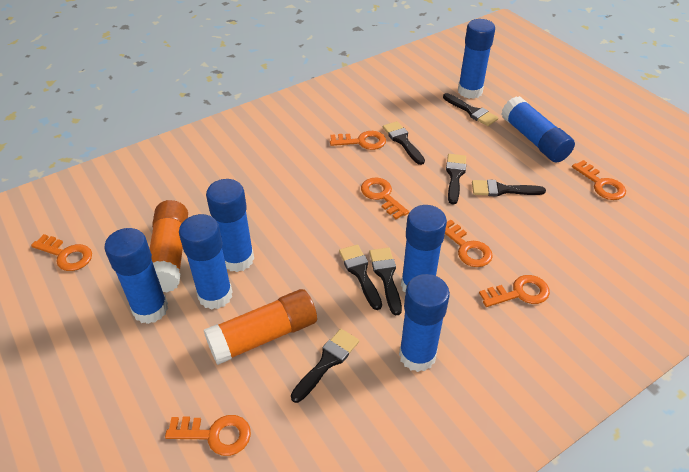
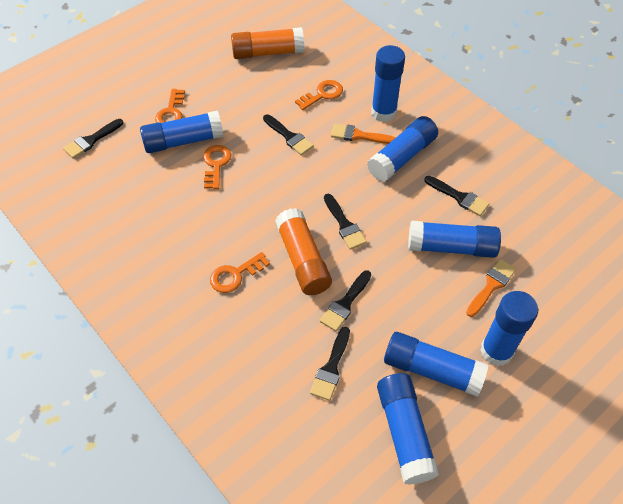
black brush: 7 -> 6
orange brush: 0 -> 2
orange key: 7 -> 4

